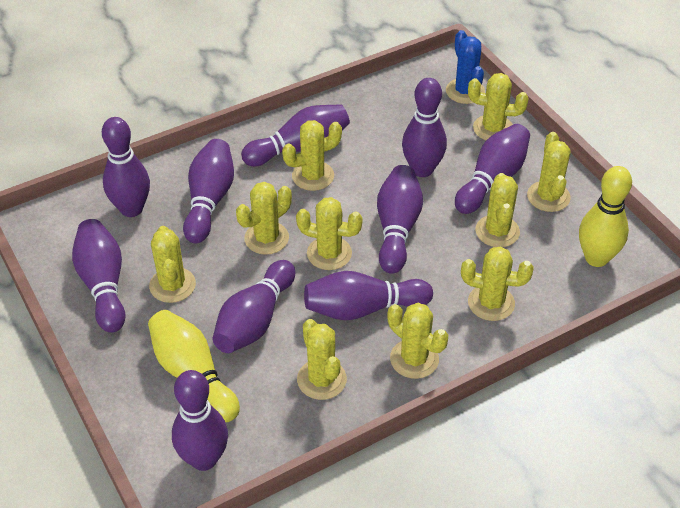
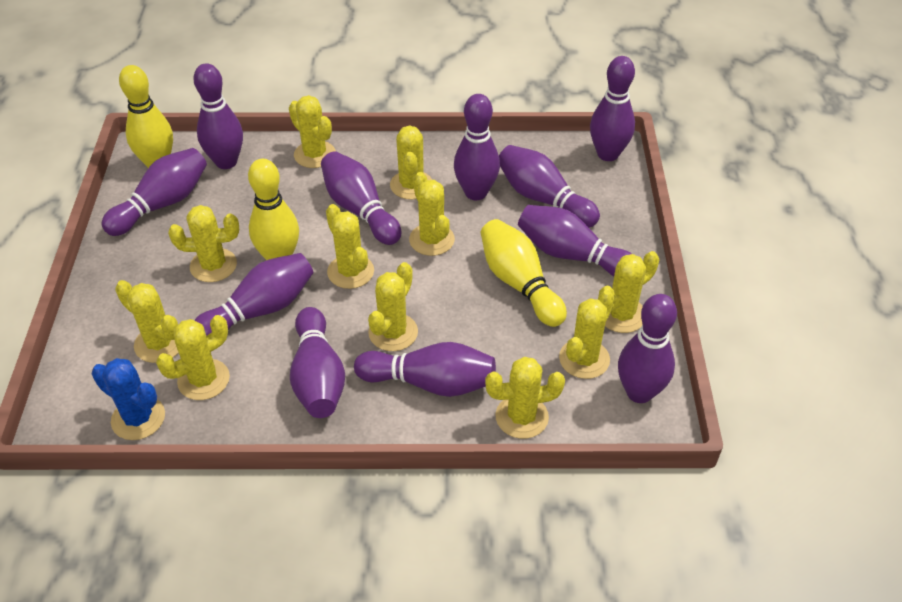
purple bowling pin: 10 -> 11
yellow bowling pin: 2 -> 3
yellow cactus: 10 -> 11

